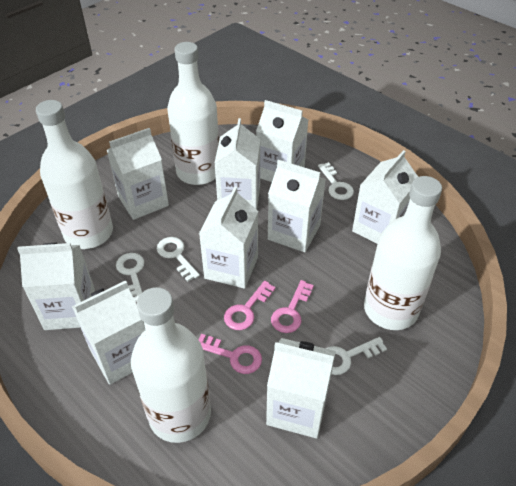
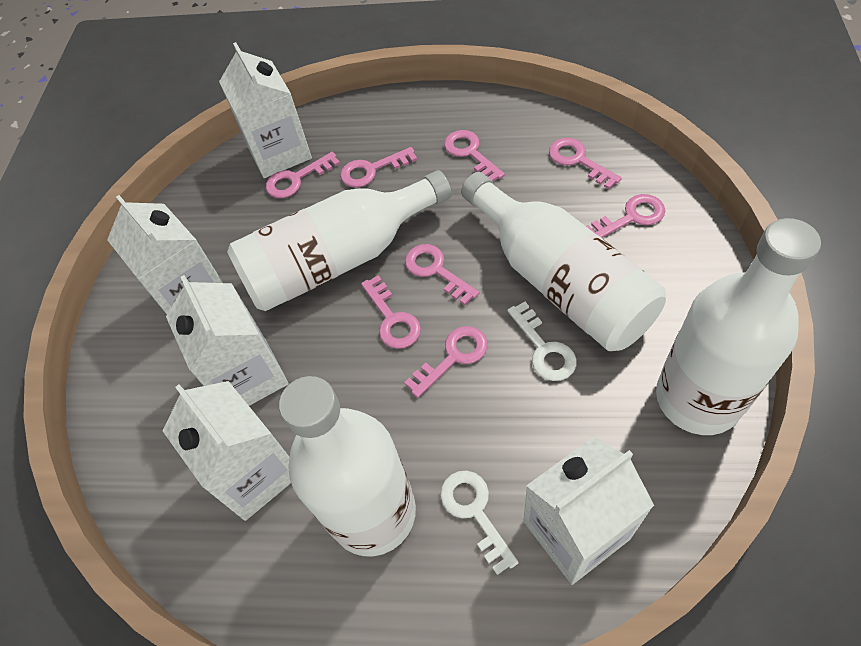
pink key: 3 -> 8
white carton: 9 -> 5
white key: 4 -> 2

